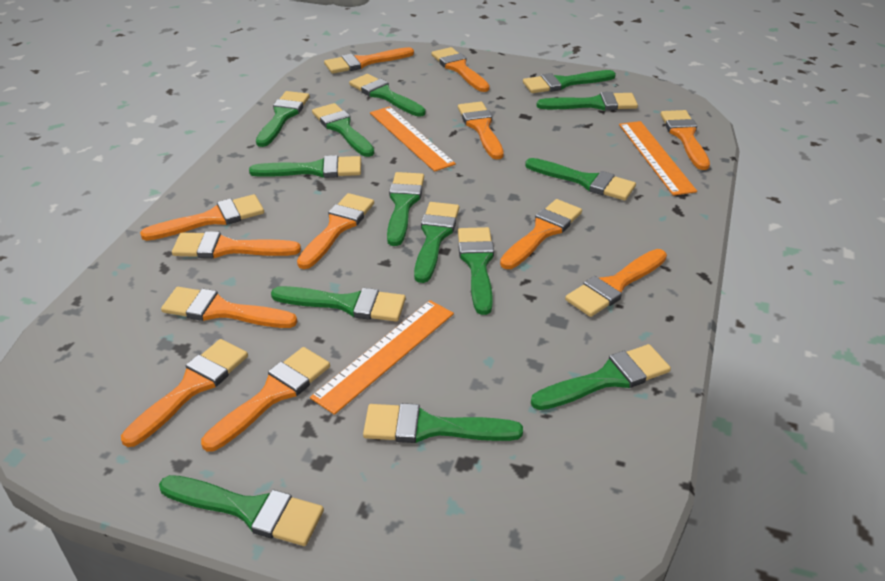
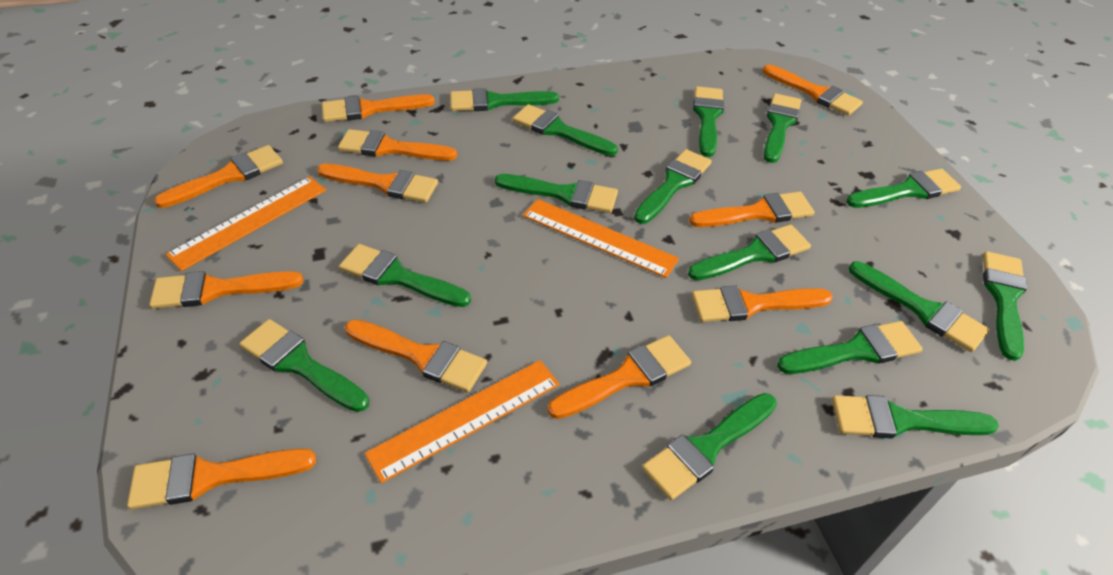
green brush: 14 -> 15
orange brush: 12 -> 11

